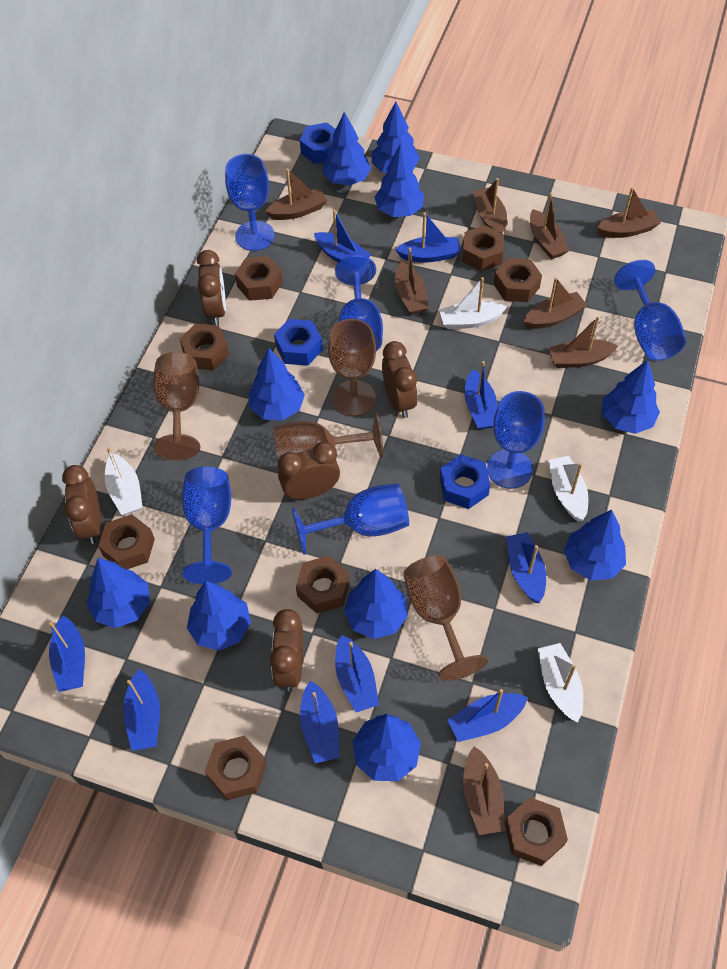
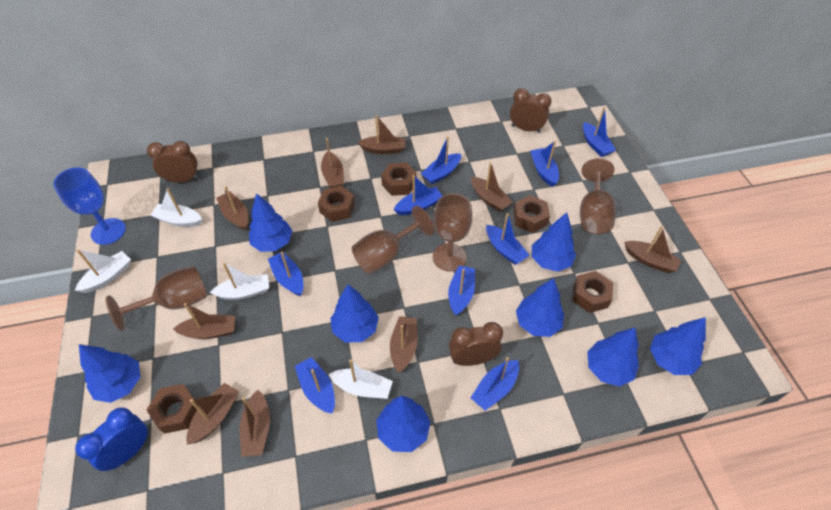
blue clock: 0 -> 1
blue goblet: 6 -> 1
blue nut: 3 -> 0
blue tree: 10 -> 8
brown boat: 8 -> 9
brown clock: 5 -> 3
brown nut: 8 -> 5

